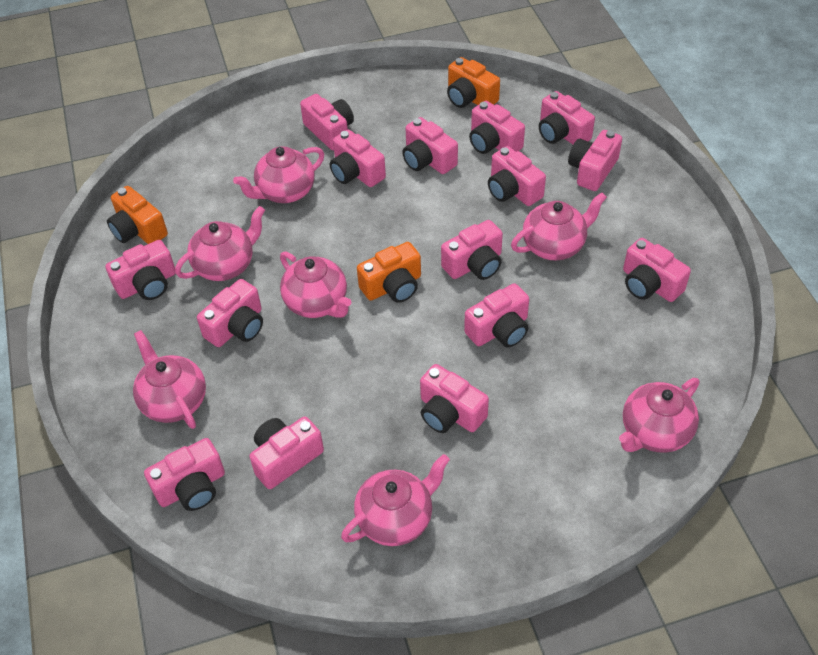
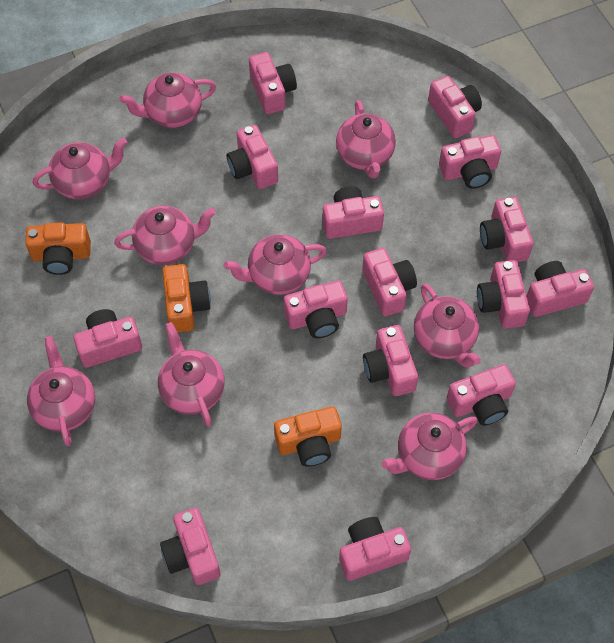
pink teapot: 7 -> 9

